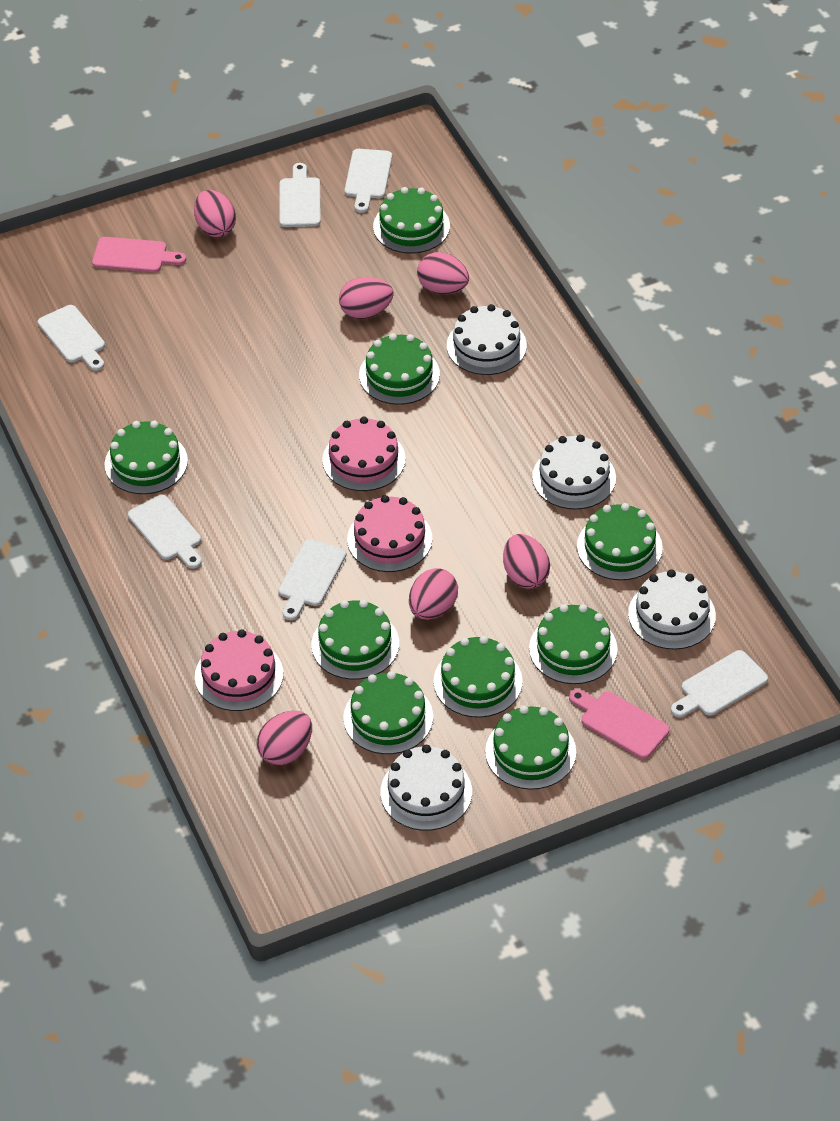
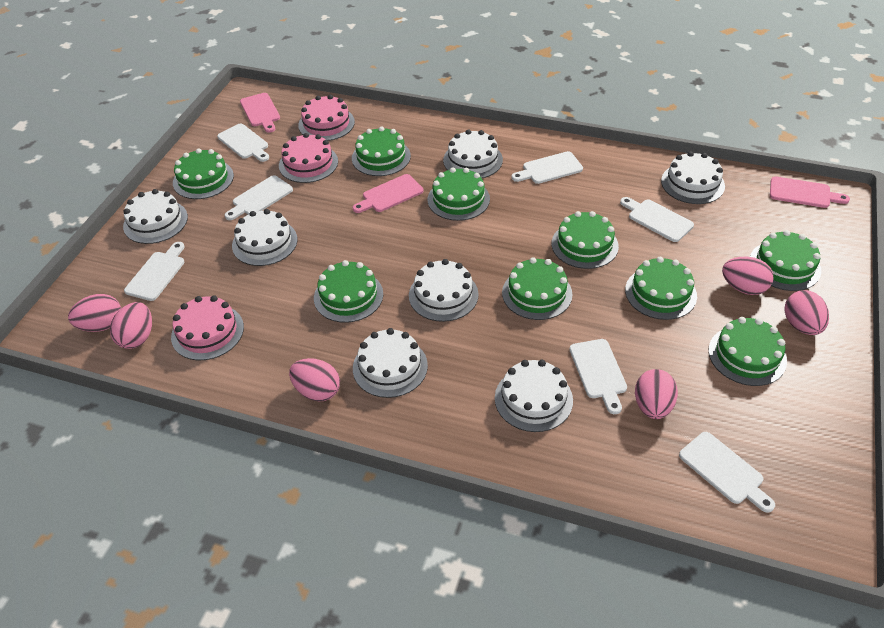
pink cutting board: 2 -> 3
white cake: 4 -> 7
white cutting board: 6 -> 7

